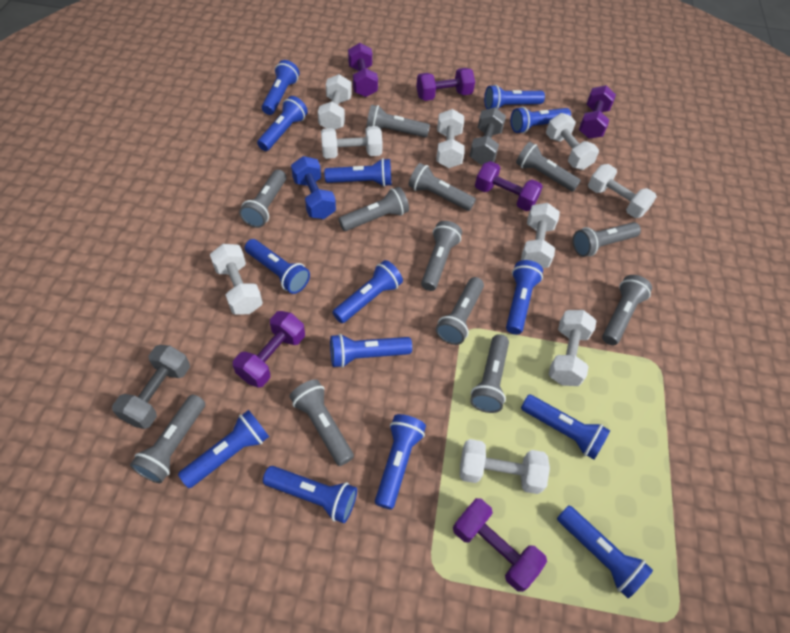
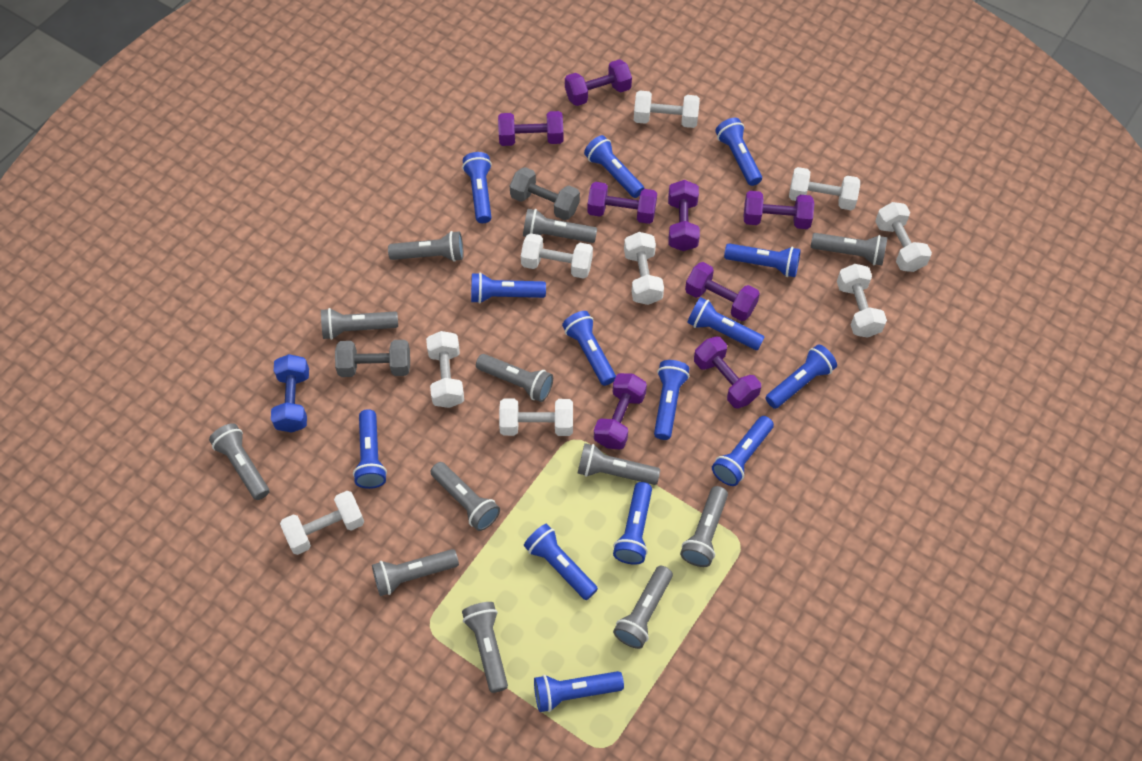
purple dumbbell: 6 -> 8

